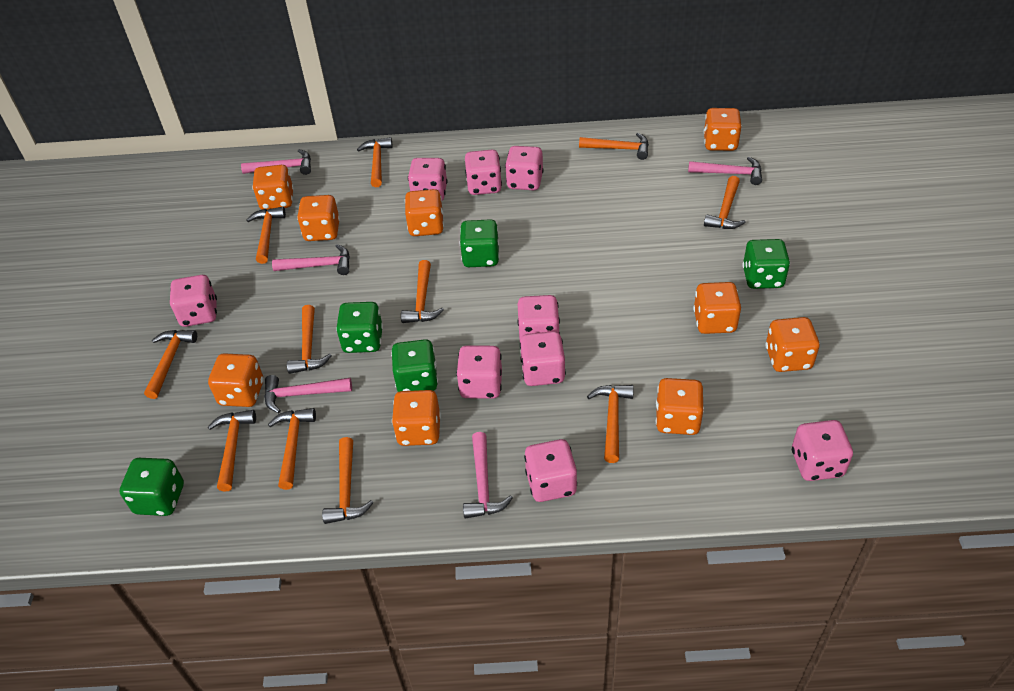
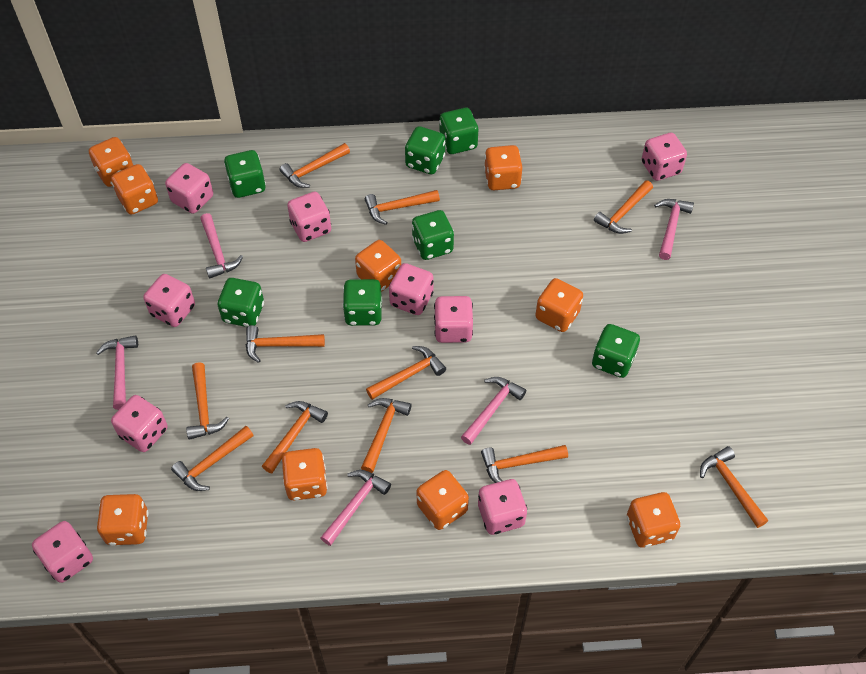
green dice: 5 -> 7

